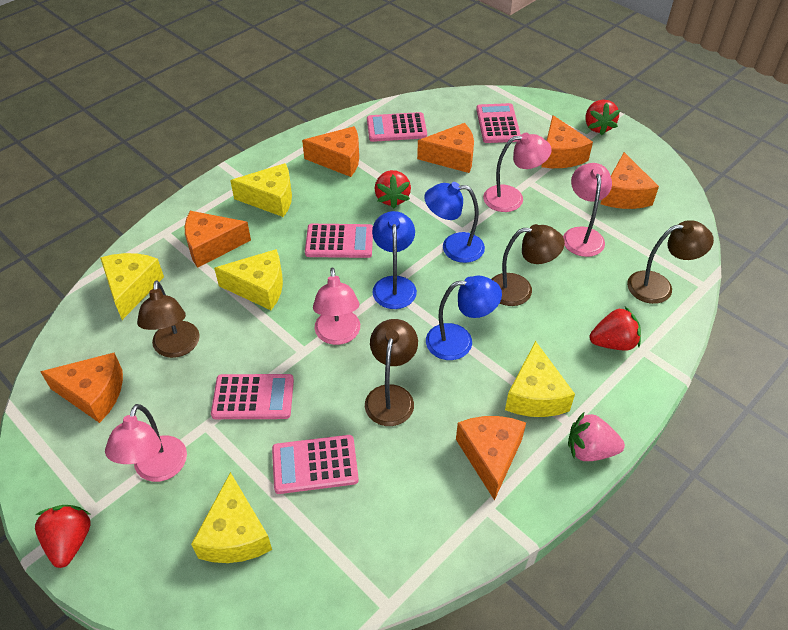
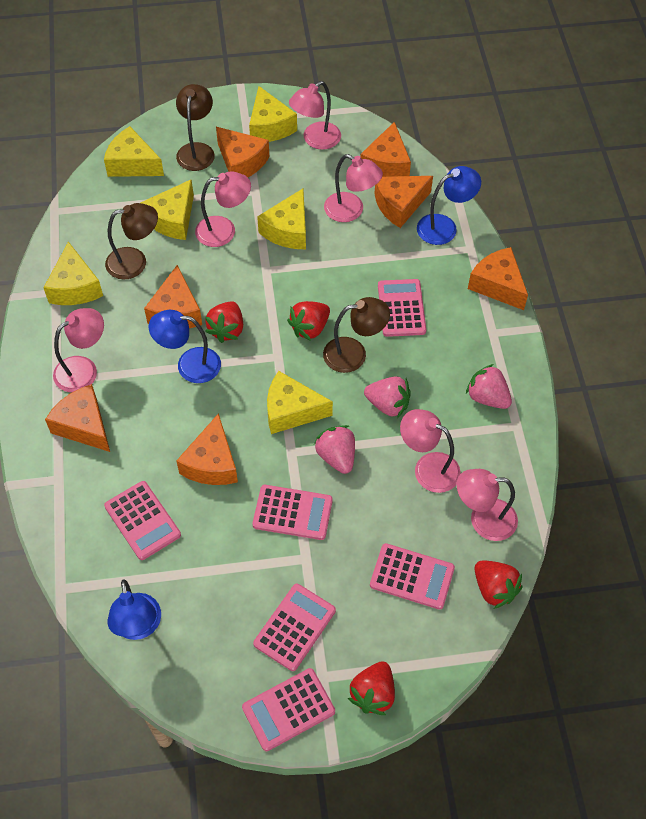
brown lamp: 4 -> 3
pink calculator: 5 -> 6
pink lamp: 4 -> 6
pink strawberry: 1 -> 3
yellow cheese: 5 -> 6

